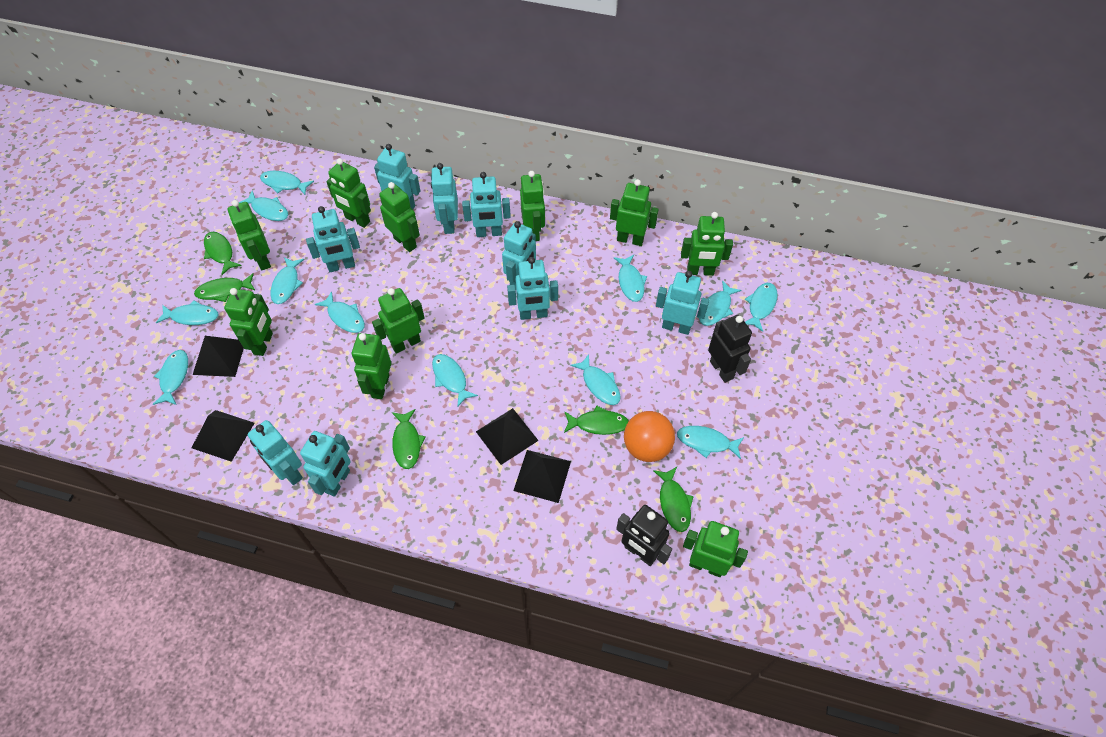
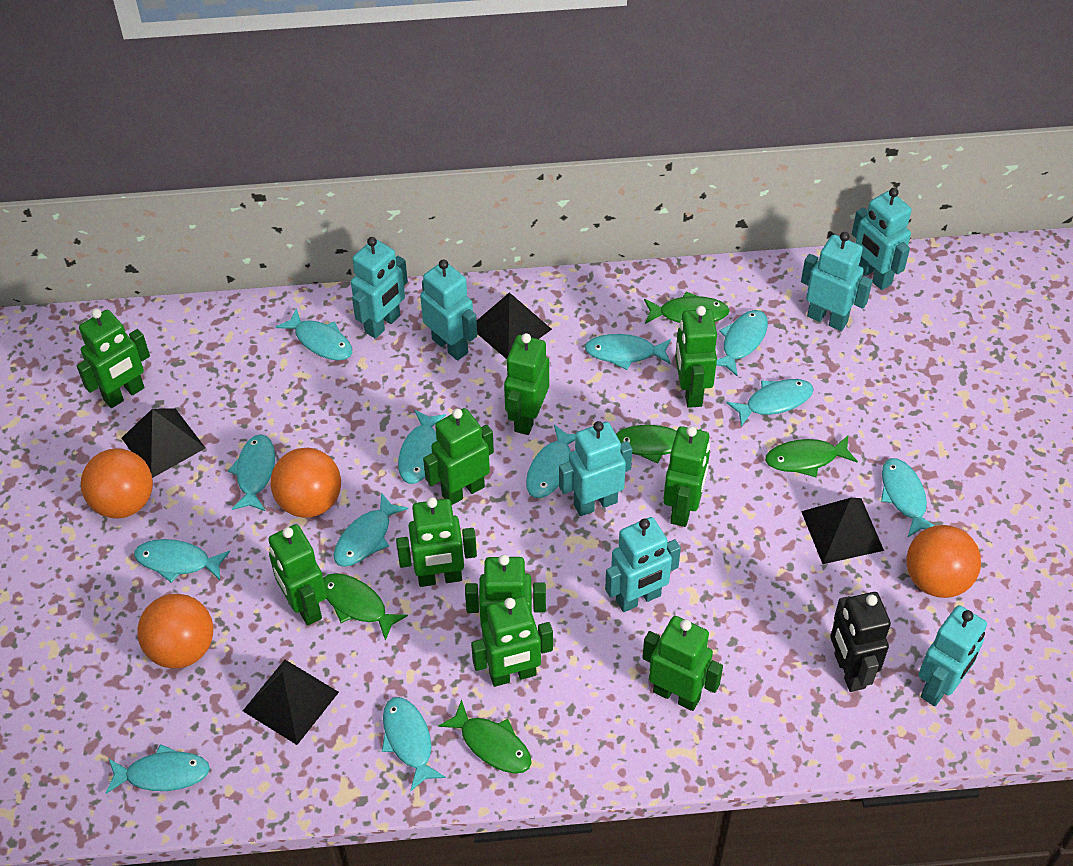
black robot: 2 -> 1
orange ball: 1 -> 4
turquoise robot: 9 -> 7

